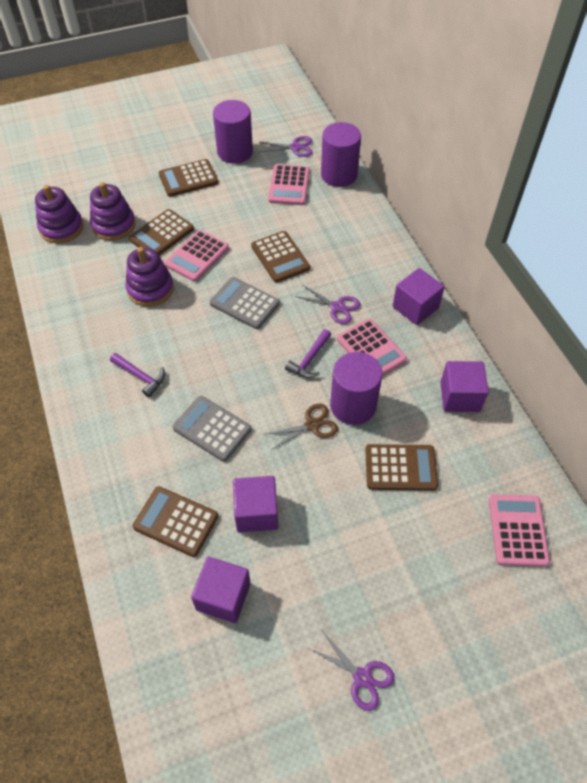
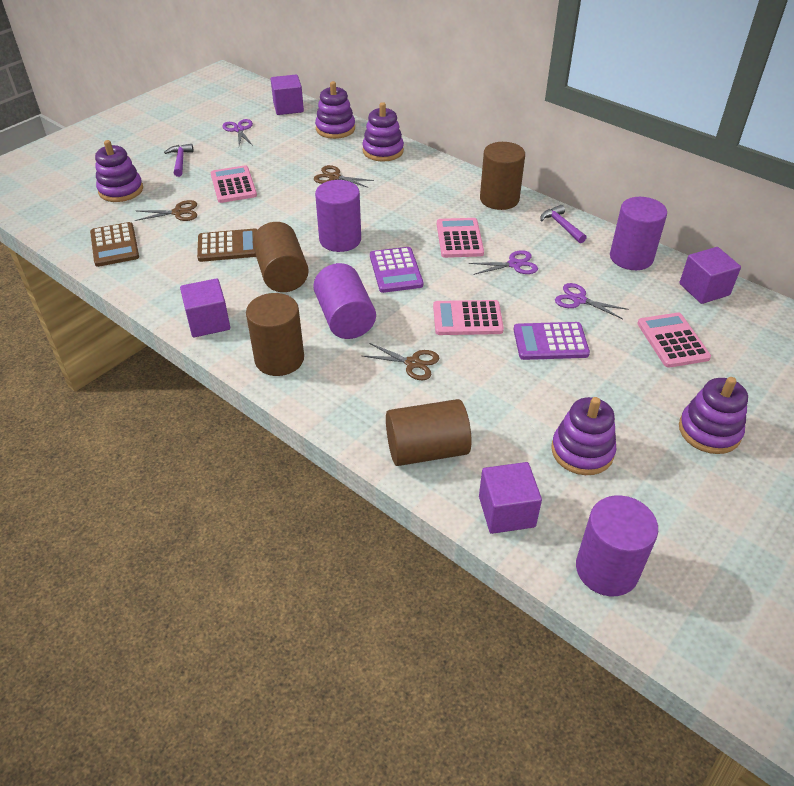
brown calculator: 5 -> 2
brown cylinder: 0 -> 4
brown scissors: 1 -> 3
grey calculator: 2 -> 0
purple calculator: 0 -> 2
purple cylinder: 3 -> 4
purple stacking toy: 3 -> 5

